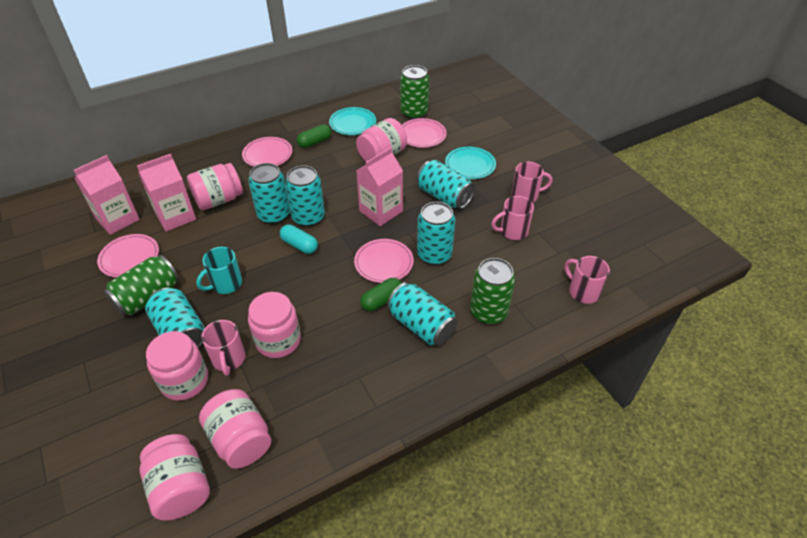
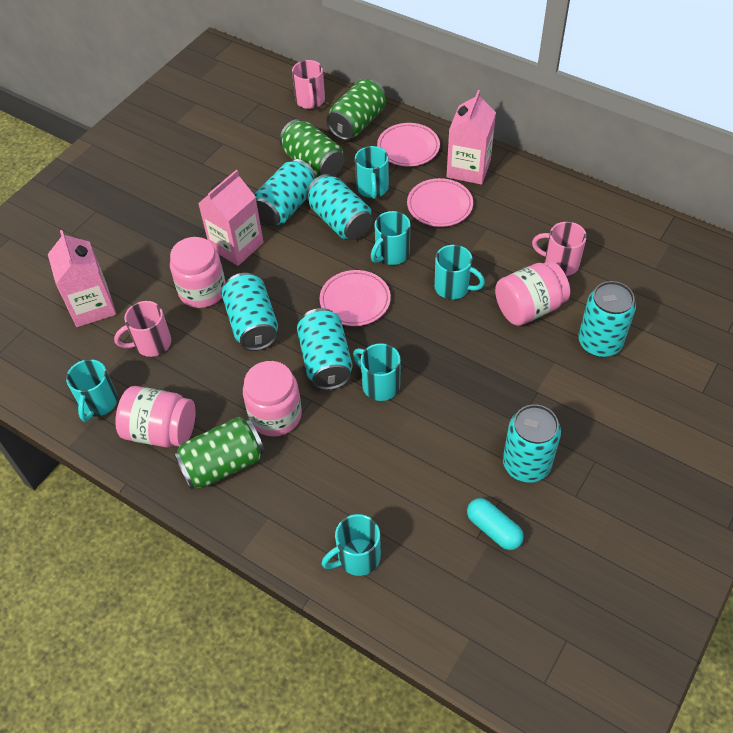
green capsule: 2 -> 0
pink jar: 6 -> 4
pink mug: 4 -> 3
pink plate: 4 -> 3
turquoise mug: 1 -> 6
turquoise plate: 2 -> 0

